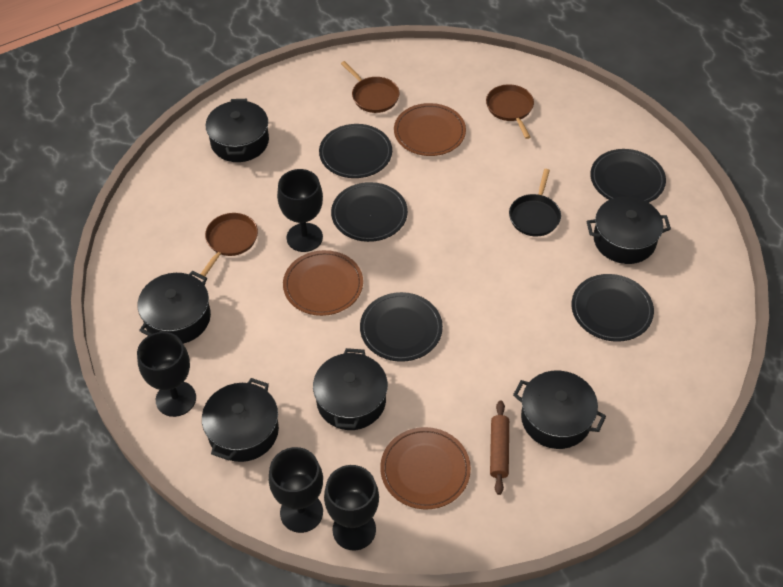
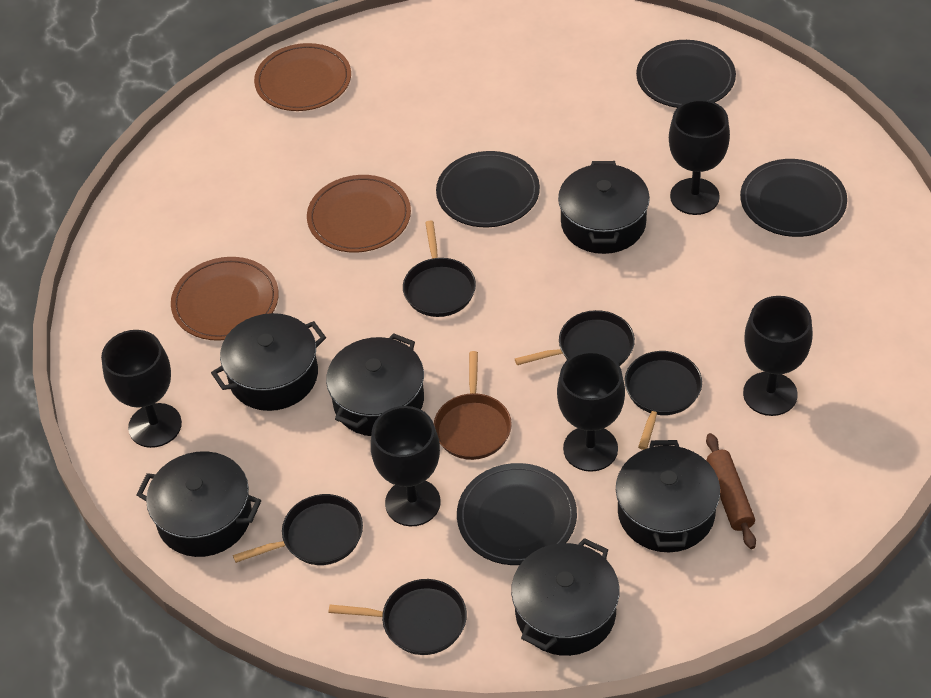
black goblet: 4 -> 5
black pan: 1 -> 5
black plate: 5 -> 4
brown pan: 3 -> 1

